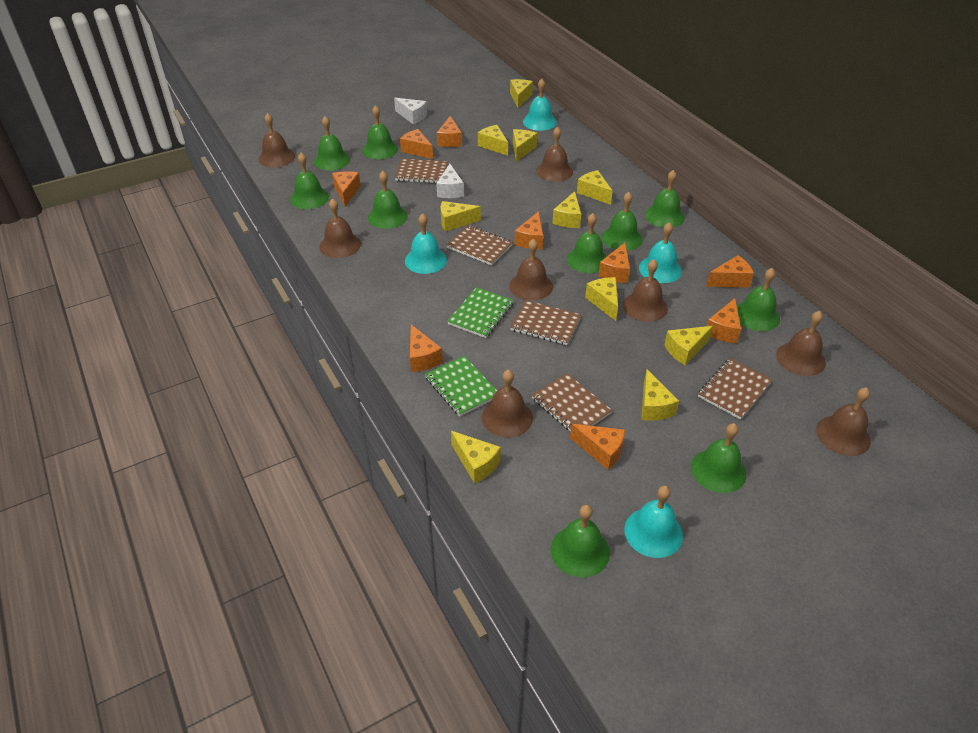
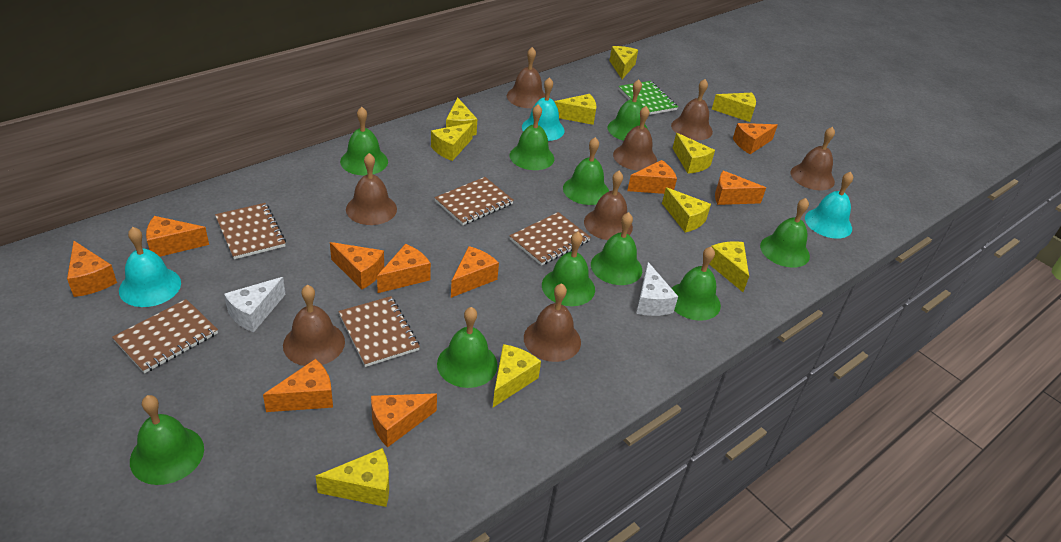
green notebook: 2 -> 1
orange cheese: 9 -> 10
turquoise bell: 4 -> 3

